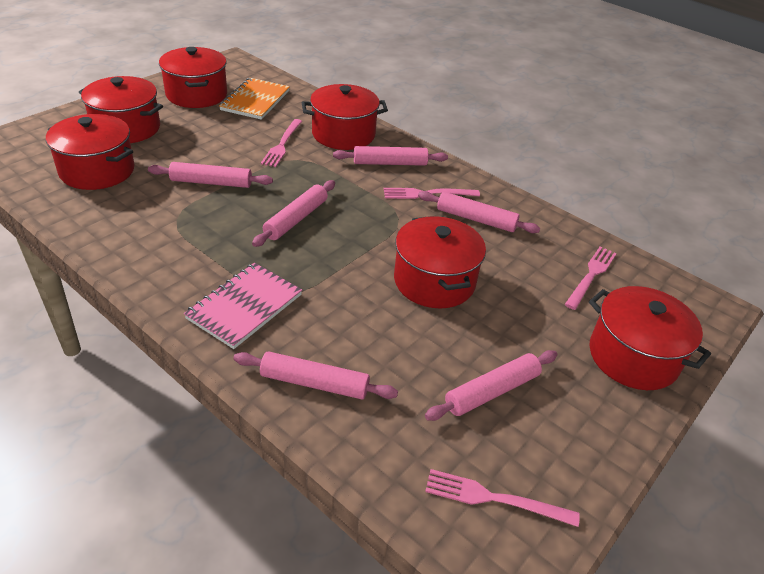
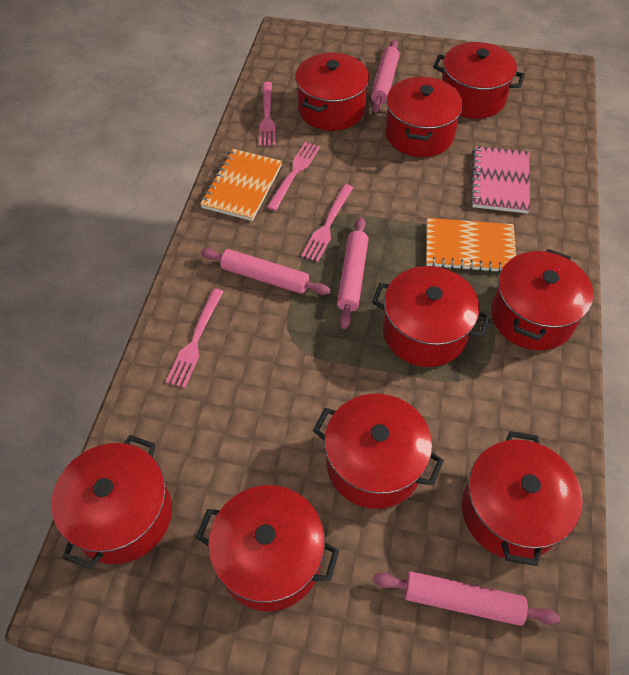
orange notebook: 1 -> 2
pink rolling pin: 6 -> 4
red pot: 6 -> 9

